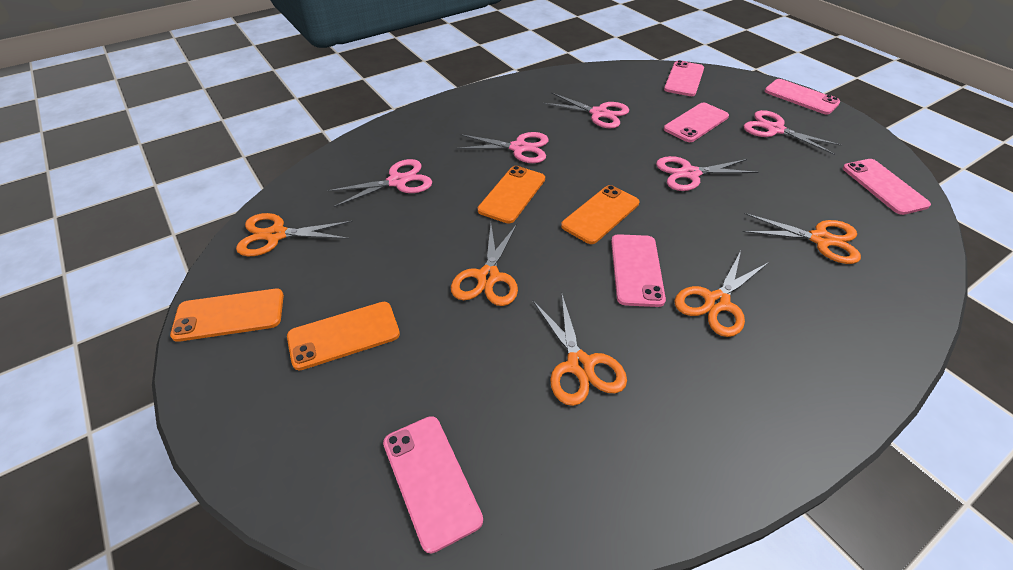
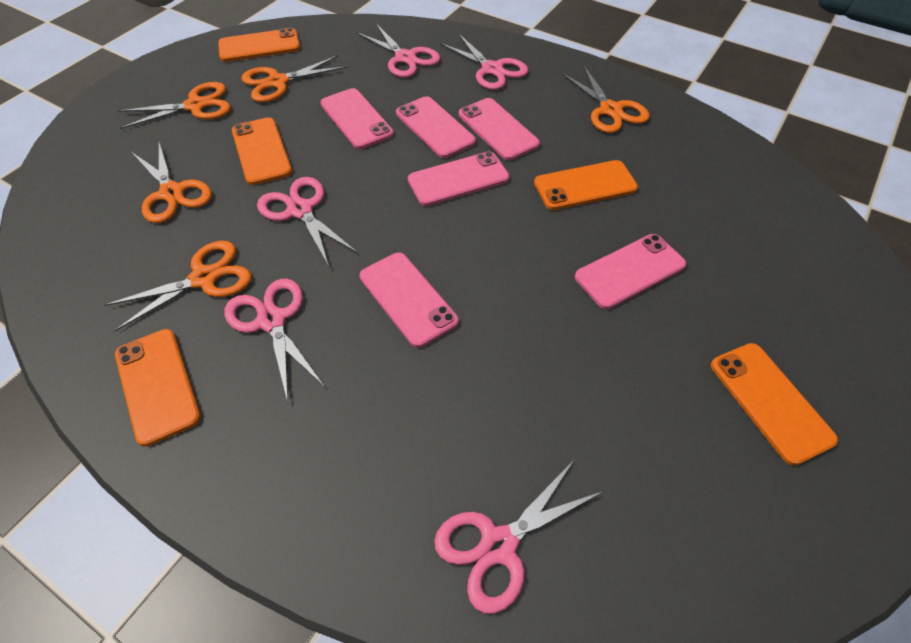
orange phone: 4 -> 5

